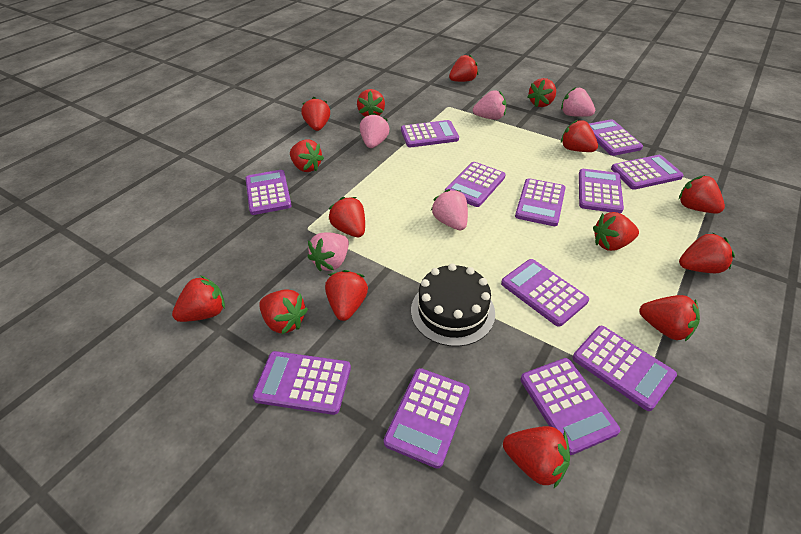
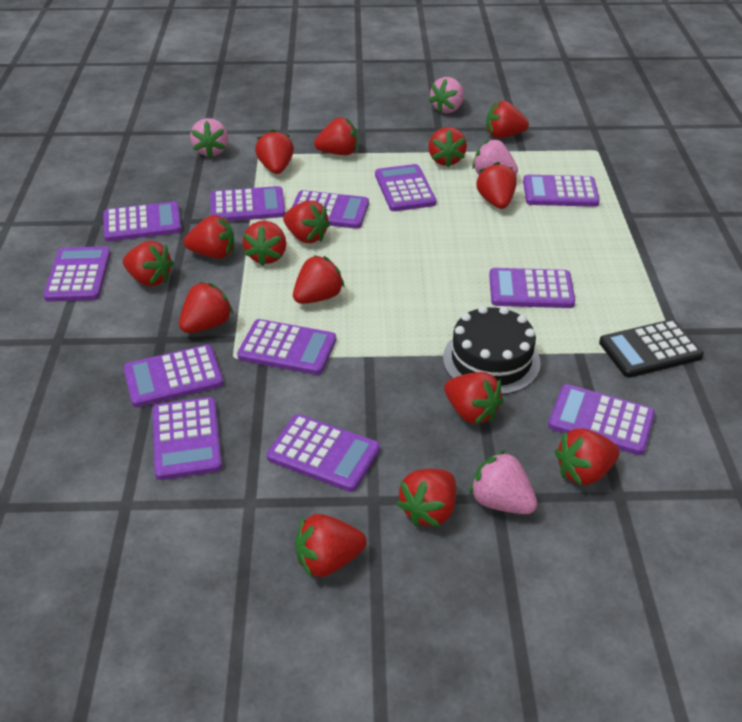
black calculator: 0 -> 1
pink strawberry: 5 -> 4

